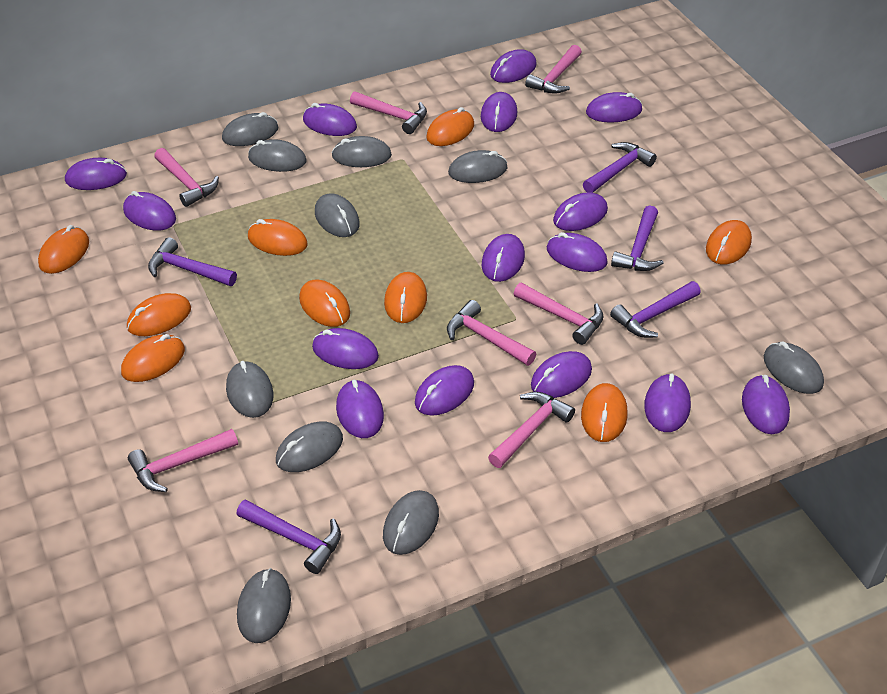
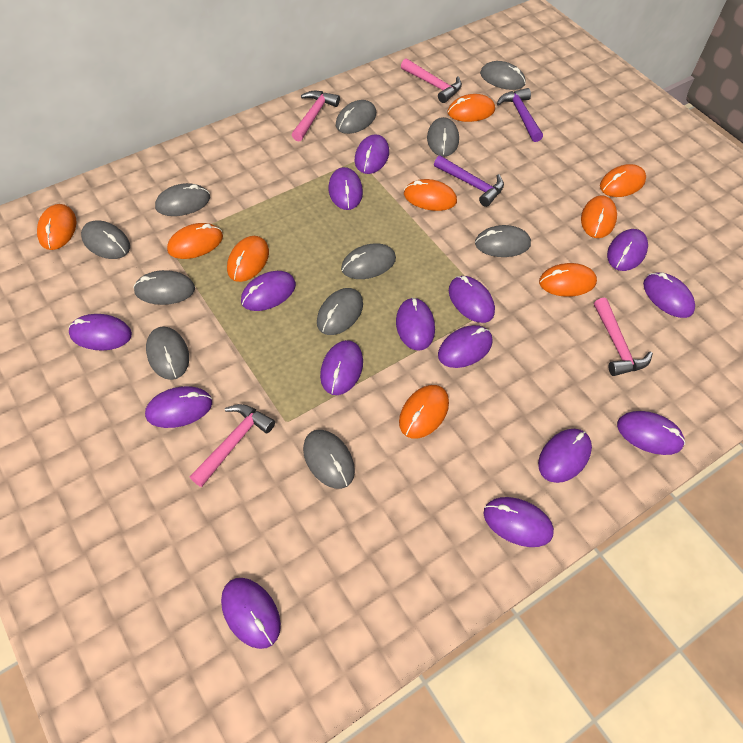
grey mouse: 10 -> 11
pink hammer: 7 -> 4
purple hammer: 5 -> 2

